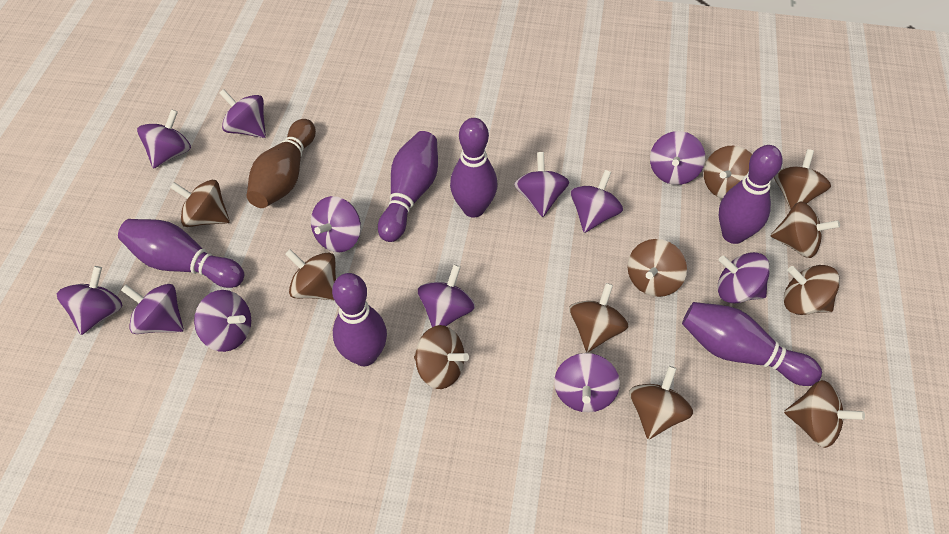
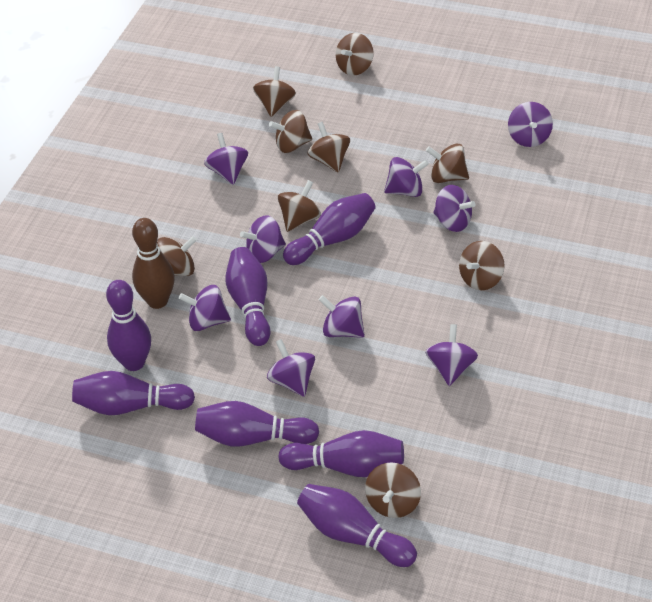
brown spinning top: 11 -> 9
purple bowling pin: 6 -> 7
purple spinning top: 12 -> 9

